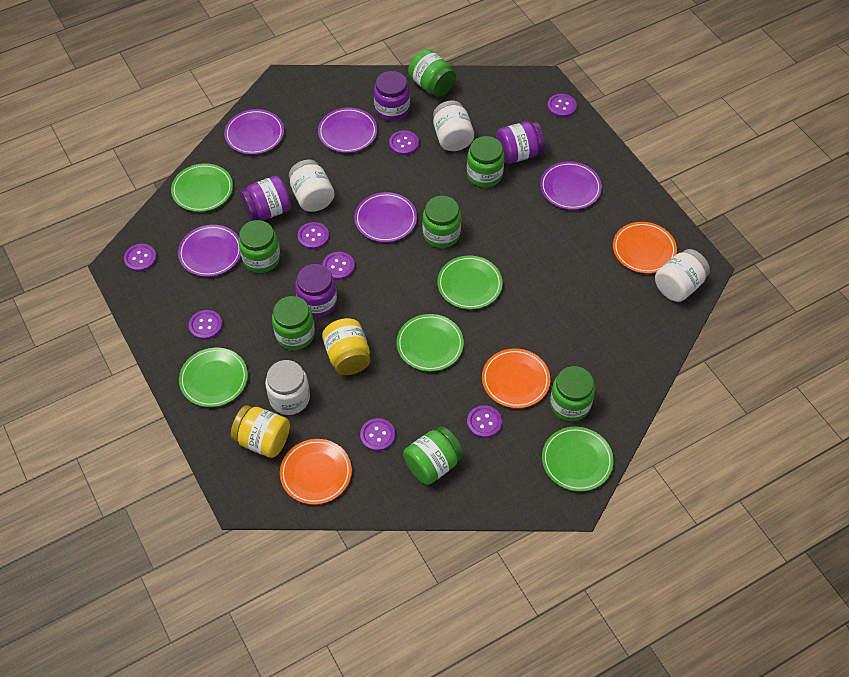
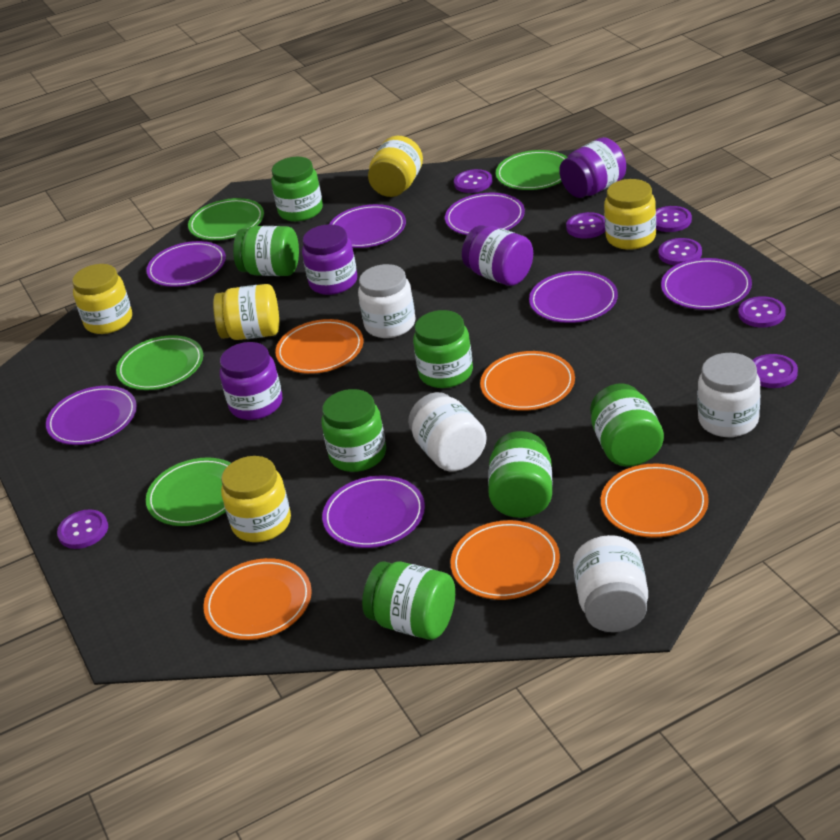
green plate: 5 -> 4
orange plate: 3 -> 5
purple button: 8 -> 7
purple plate: 5 -> 7
yellow jar: 2 -> 5

